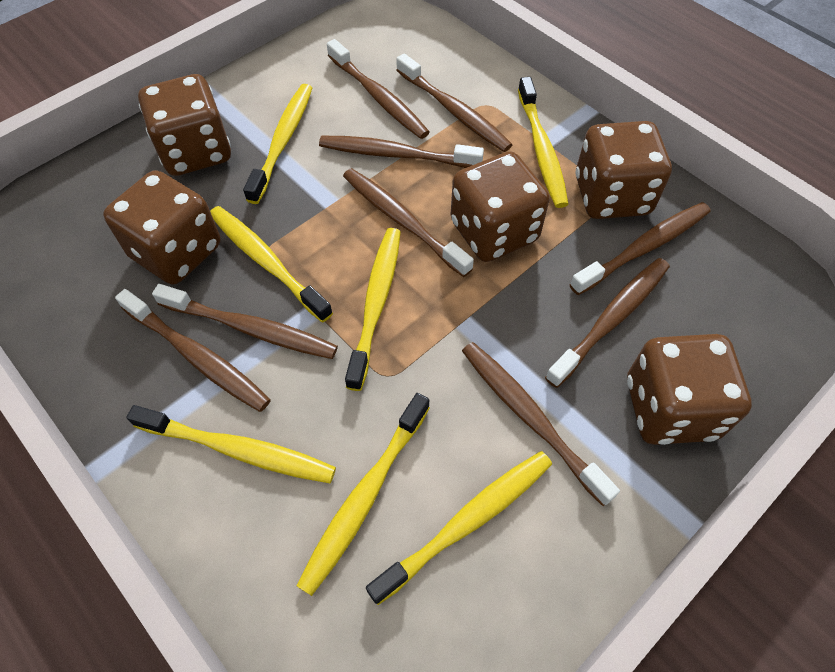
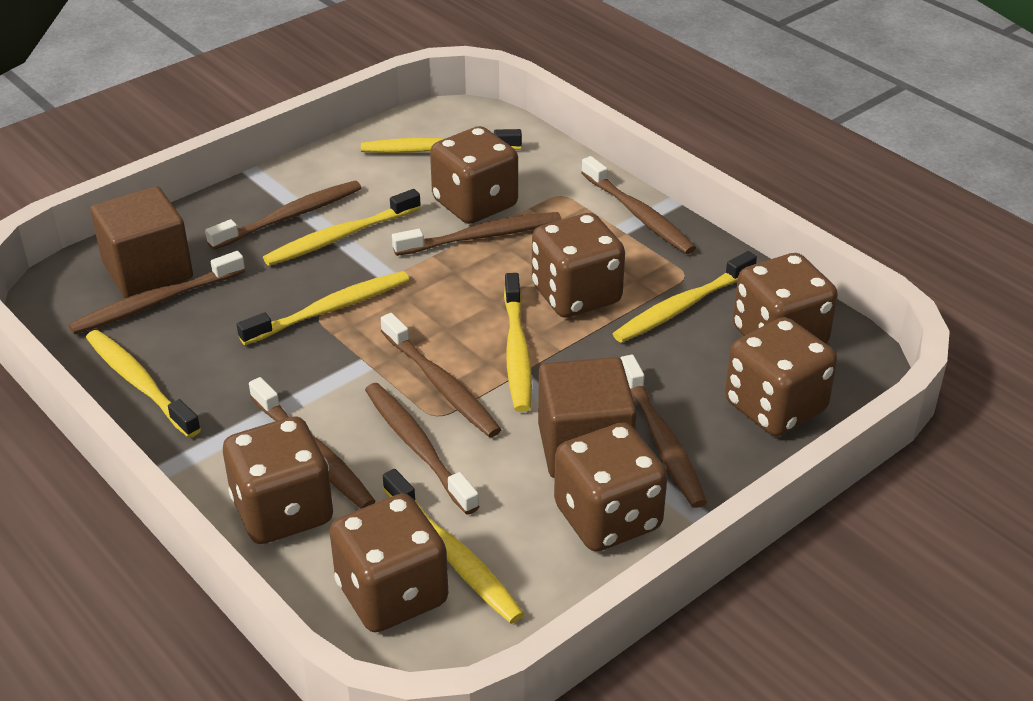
brown cube: 0 -> 2
brown dice: 5 -> 7
brown toothbrush: 9 -> 8

